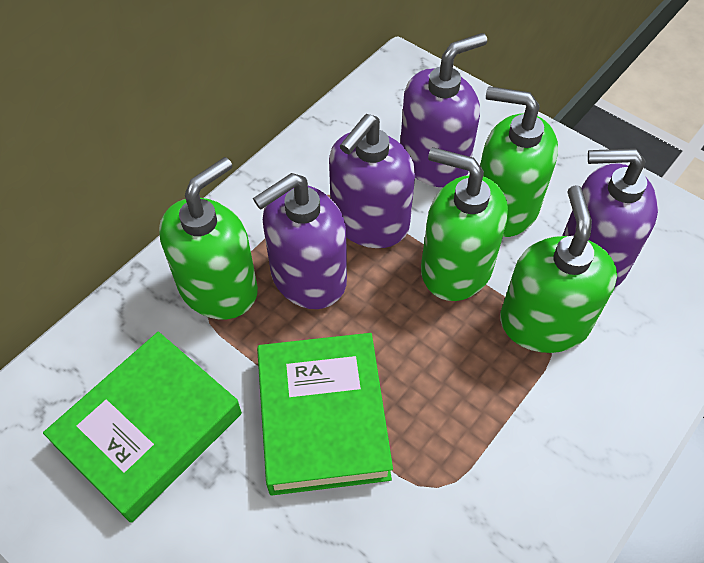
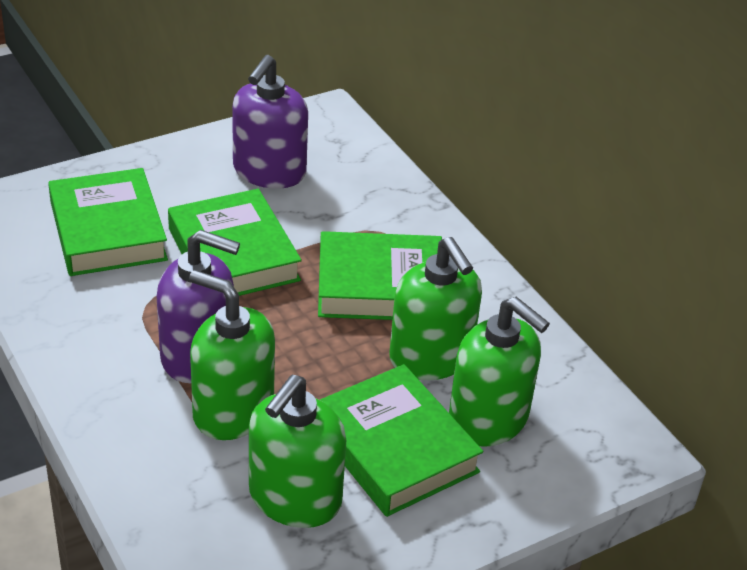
green book: 2 -> 4
purple soap dispenser: 4 -> 2

